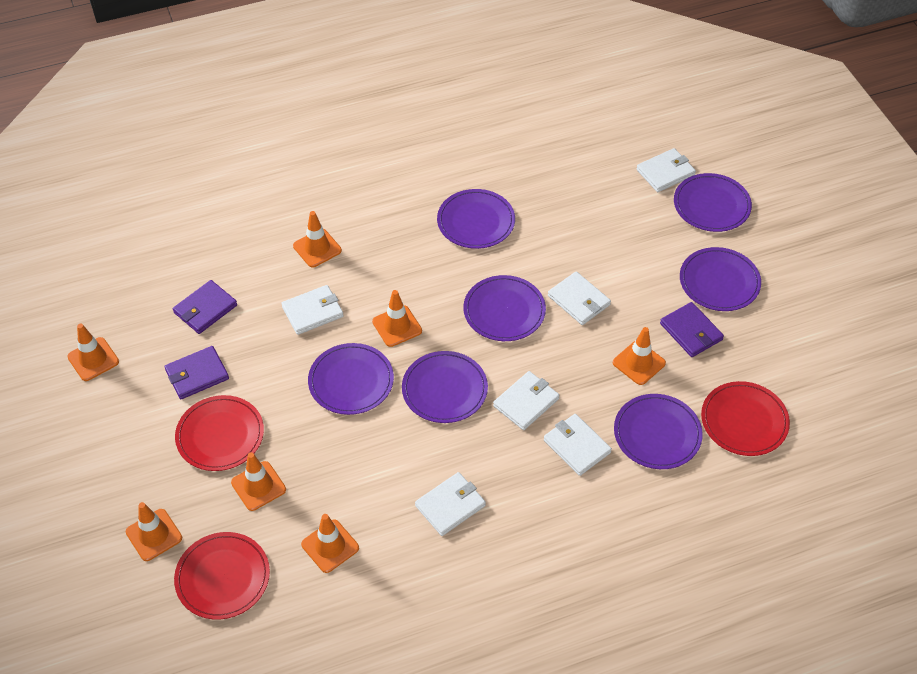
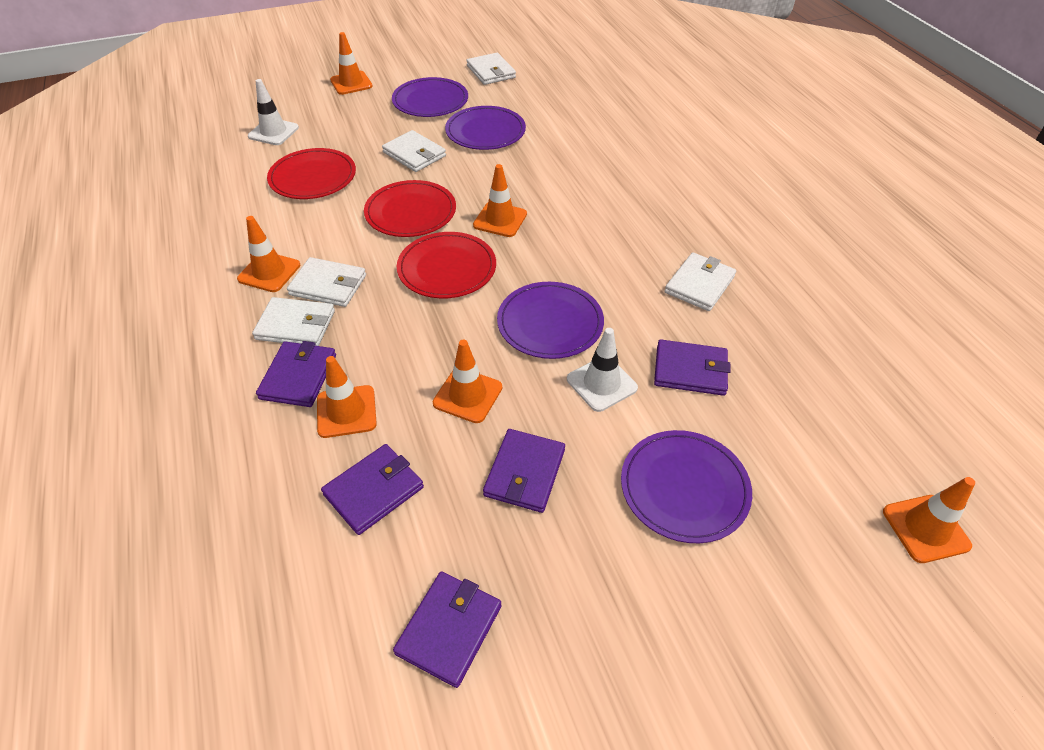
orange traffic cone: 7 -> 6
purple plate: 7 -> 4
purple wallet: 3 -> 5
white traffic cone: 0 -> 2
white wallet: 6 -> 5

